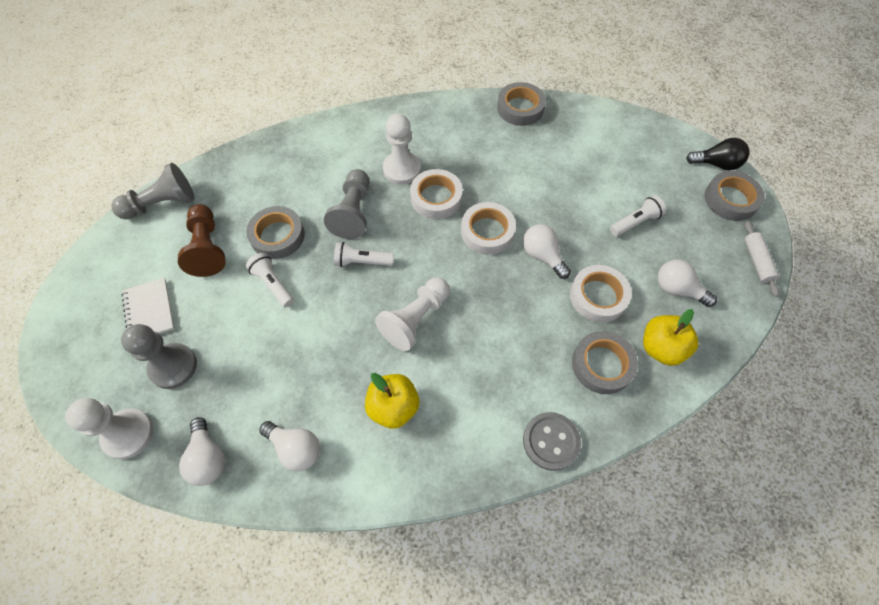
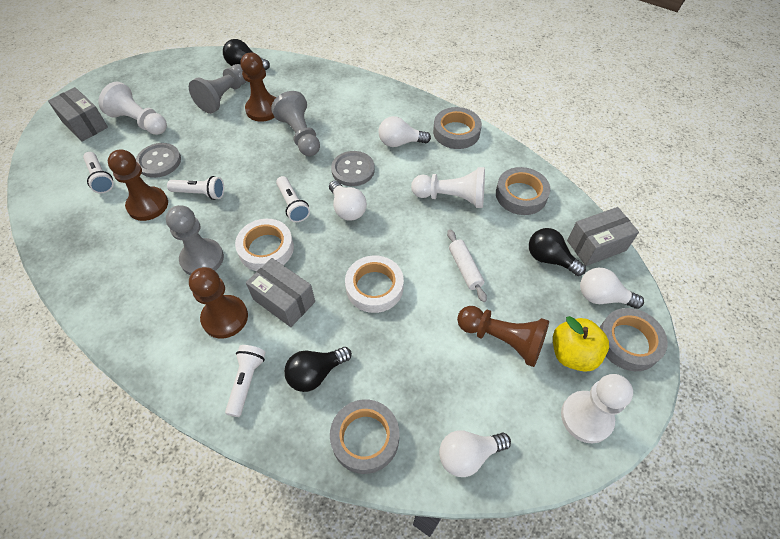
black light bulb: 1 -> 3
brown pawn: 1 -> 4
grey box: 0 -> 3
grey button: 1 -> 2
white flashlight: 3 -> 4
white notebook: 1 -> 0
white tape: 3 -> 2
yellow apple: 2 -> 1

